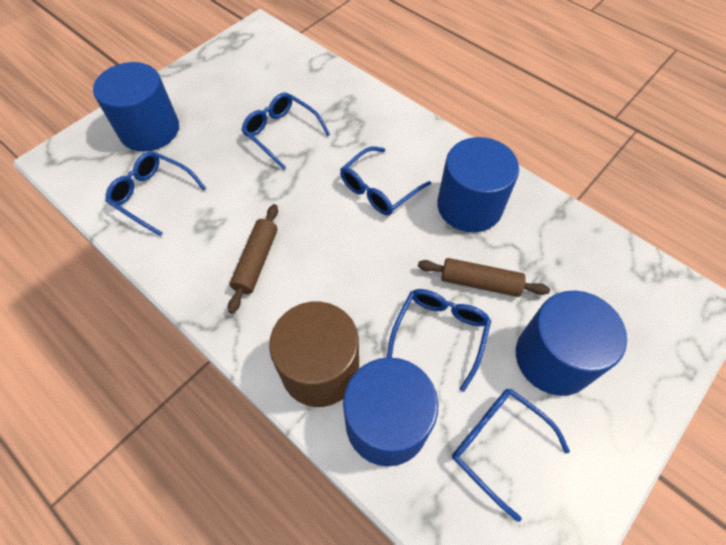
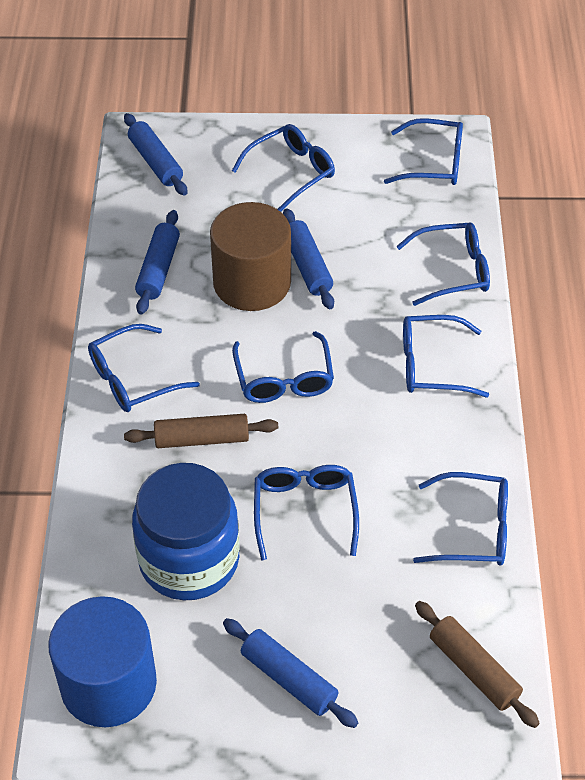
blue cylinder: 4 -> 1
blue glasses: 5 -> 8
blue jar: 0 -> 1
blue rolling pin: 0 -> 4

